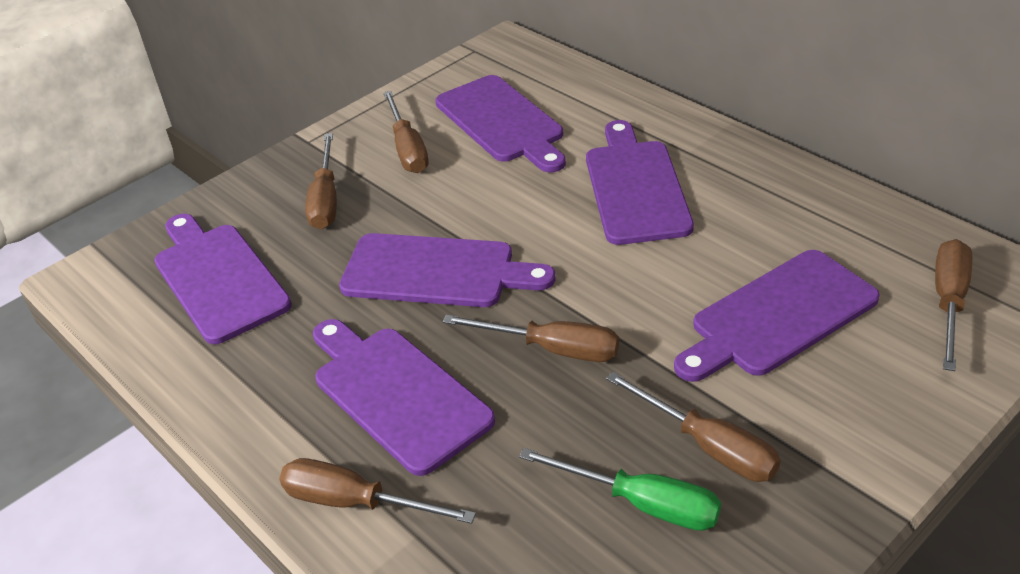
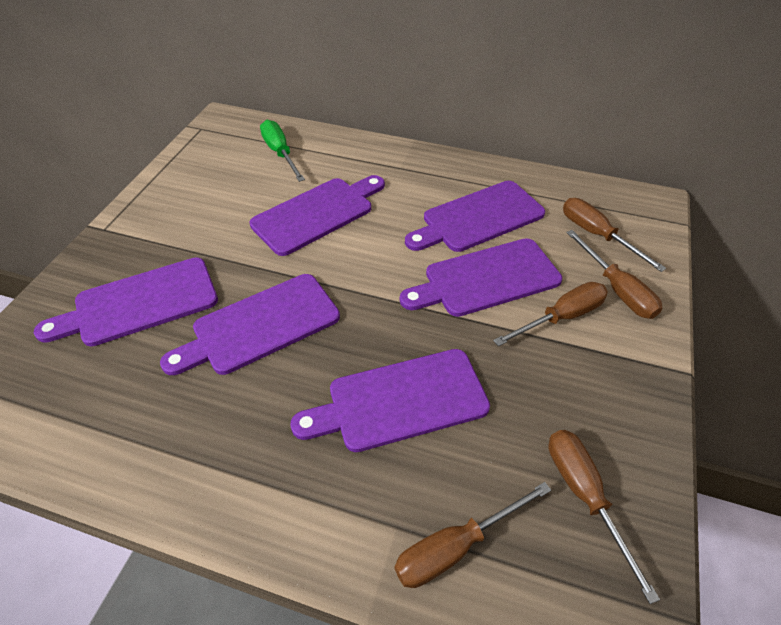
brown screwdriver: 6 -> 5

